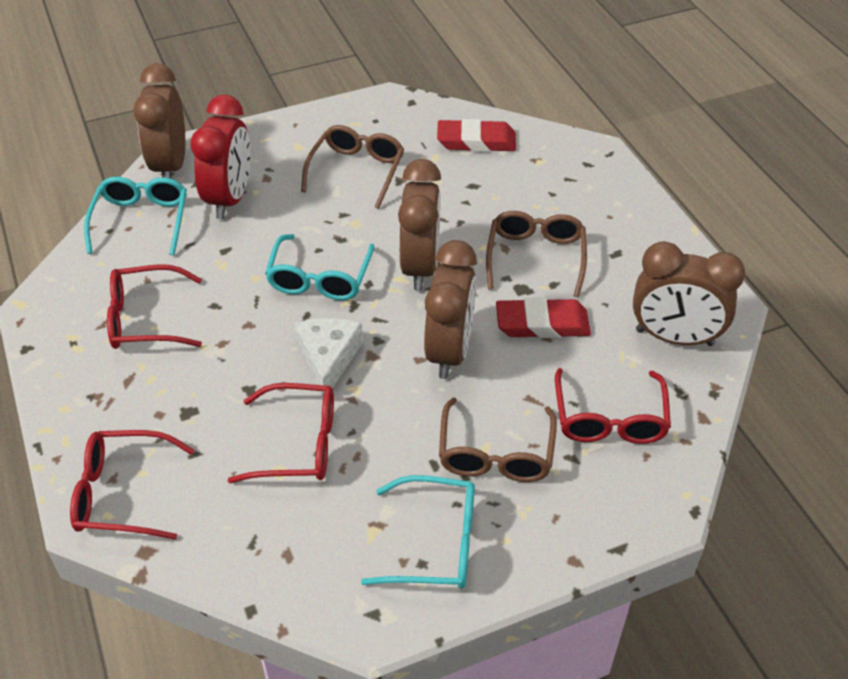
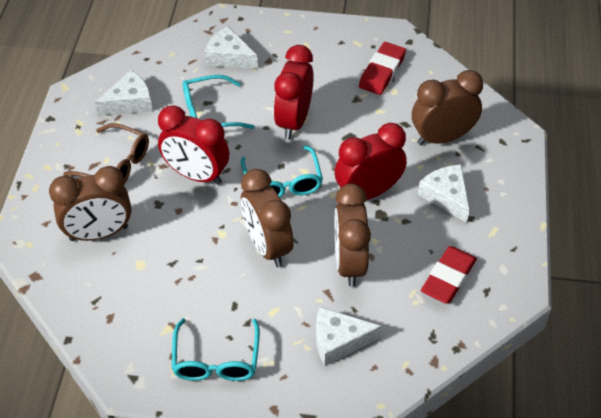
brown glasses: 3 -> 1
red clock: 1 -> 3
red glasses: 4 -> 0
white cheese: 1 -> 4

